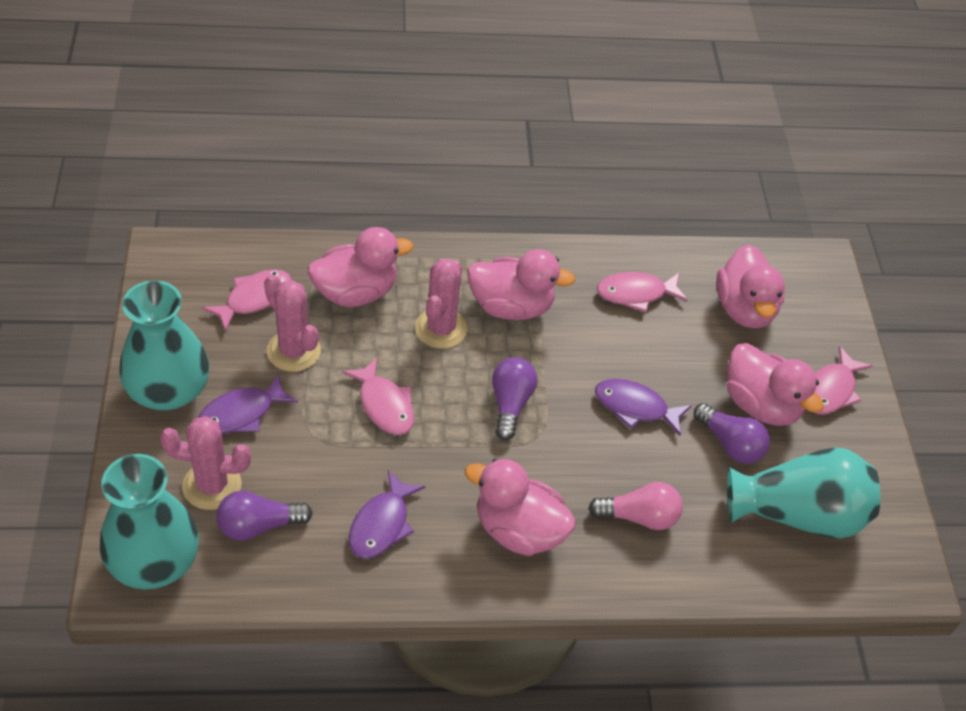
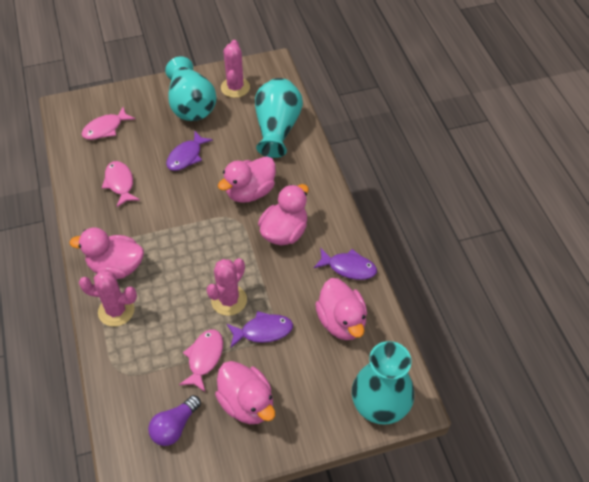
pink fish: 4 -> 3
pink light bulb: 1 -> 0
purple light bulb: 3 -> 1

